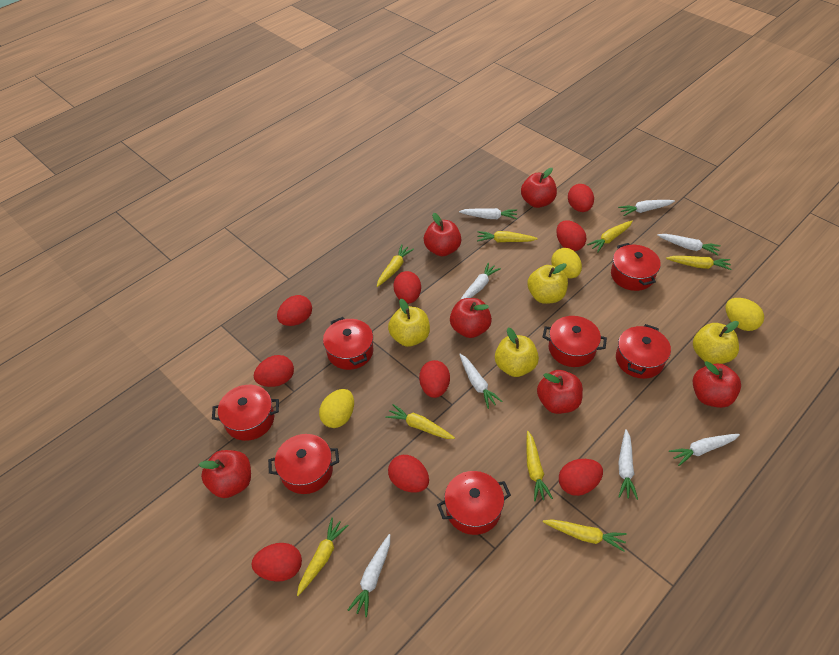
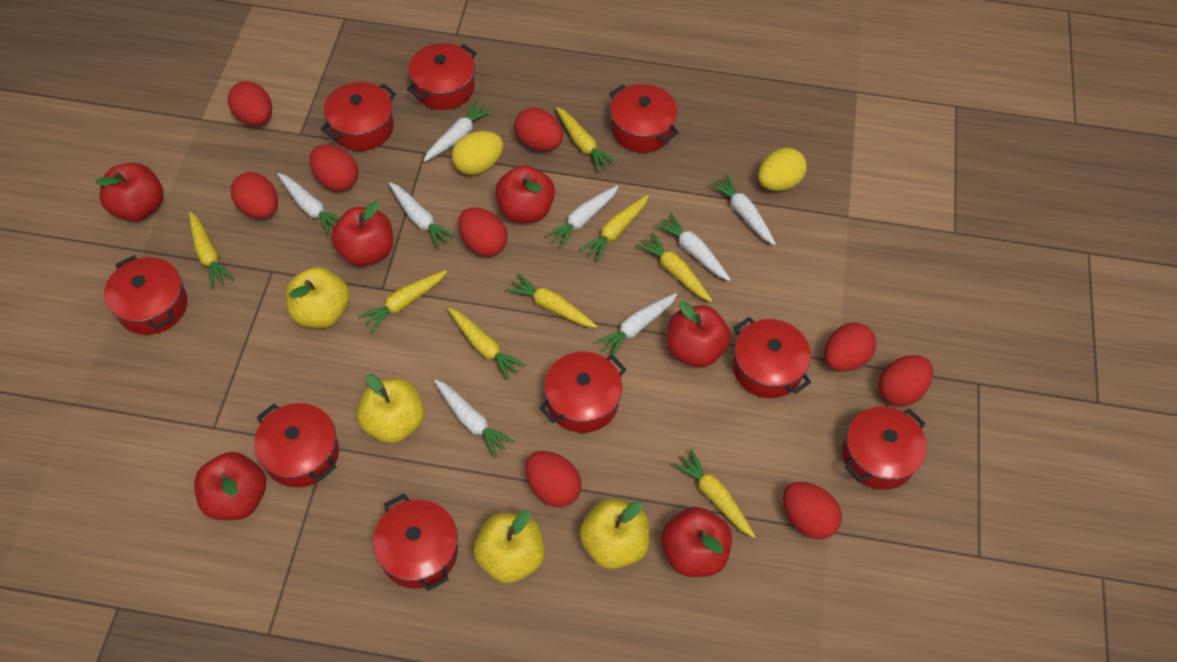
red pot: 7 -> 9
yellow egg: 3 -> 2

